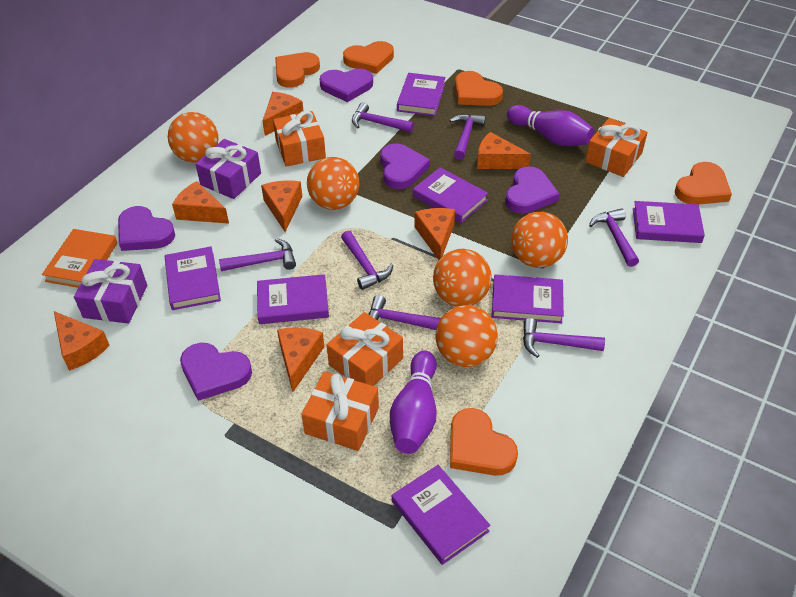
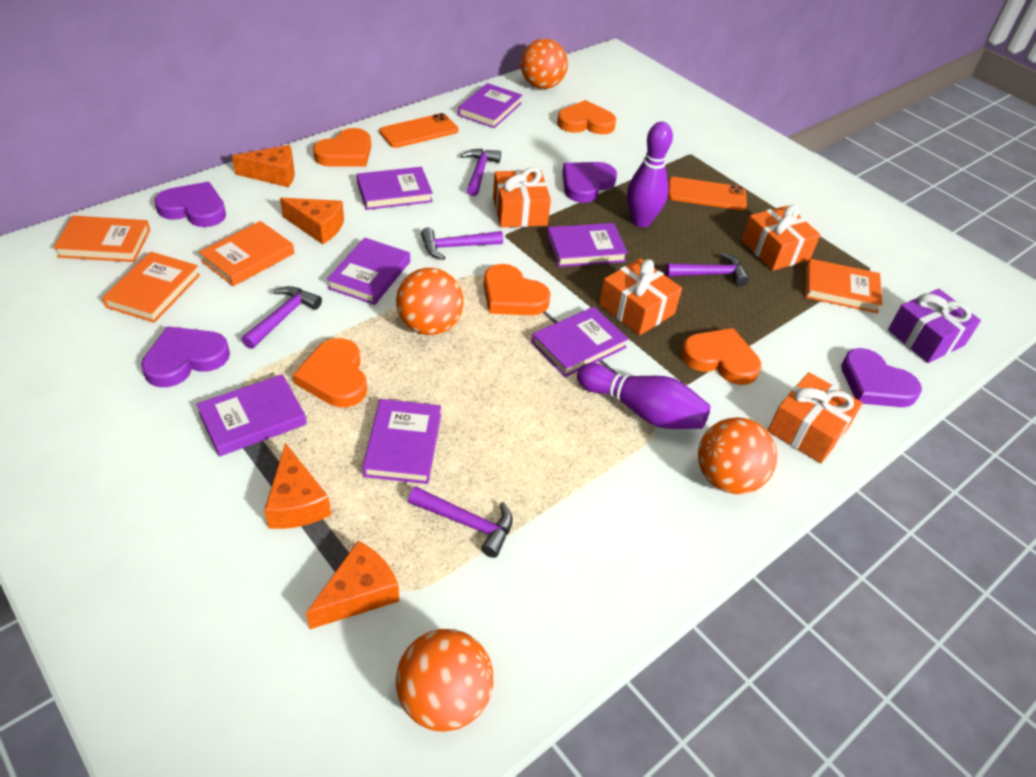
orange ball: 5 -> 4
orange book: 1 -> 4
orange cheese: 7 -> 4
orange phone: 0 -> 2
purple gift: 2 -> 1
purple hammer: 7 -> 5
purple heart: 5 -> 4

